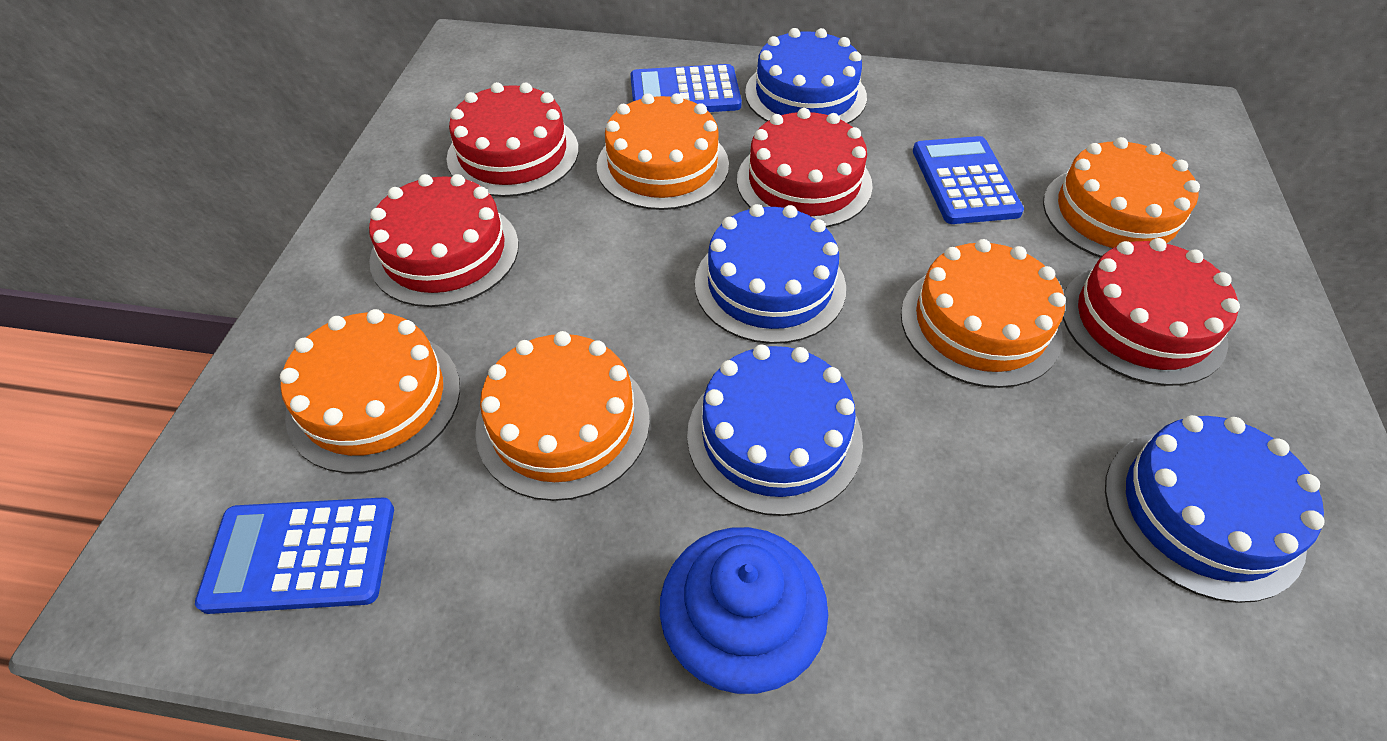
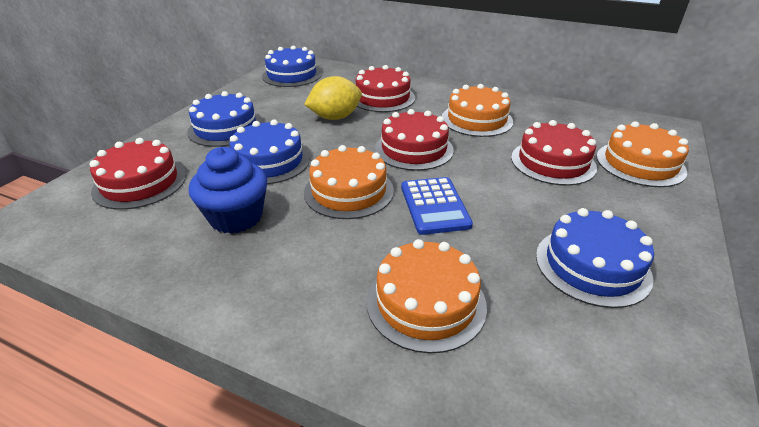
blue calculator: 3 -> 1
orange cake: 5 -> 4
yellow lemon: 0 -> 1

